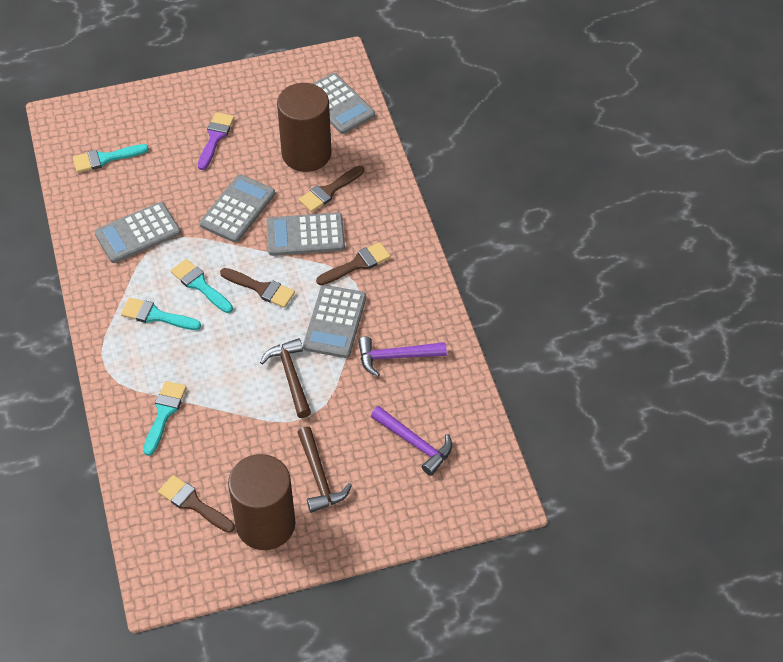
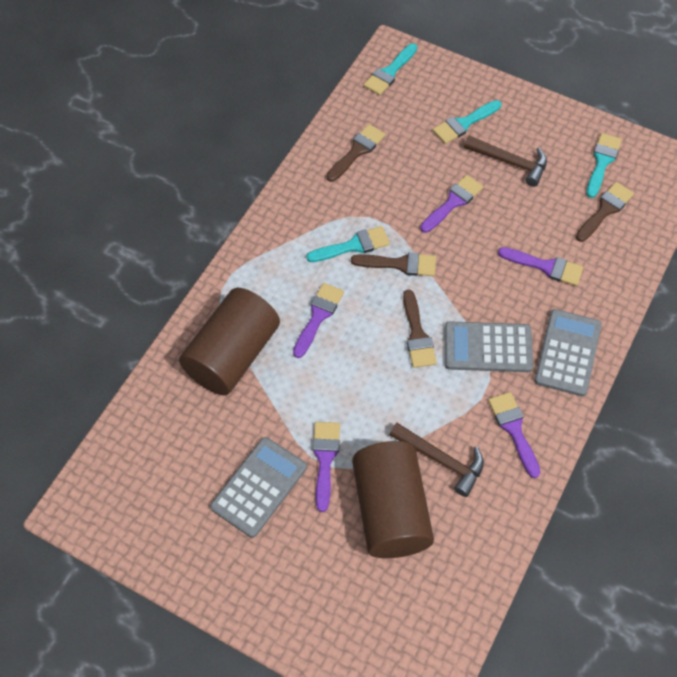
grey calculator: 5 -> 3
purple brush: 1 -> 5
purple hammer: 2 -> 0

